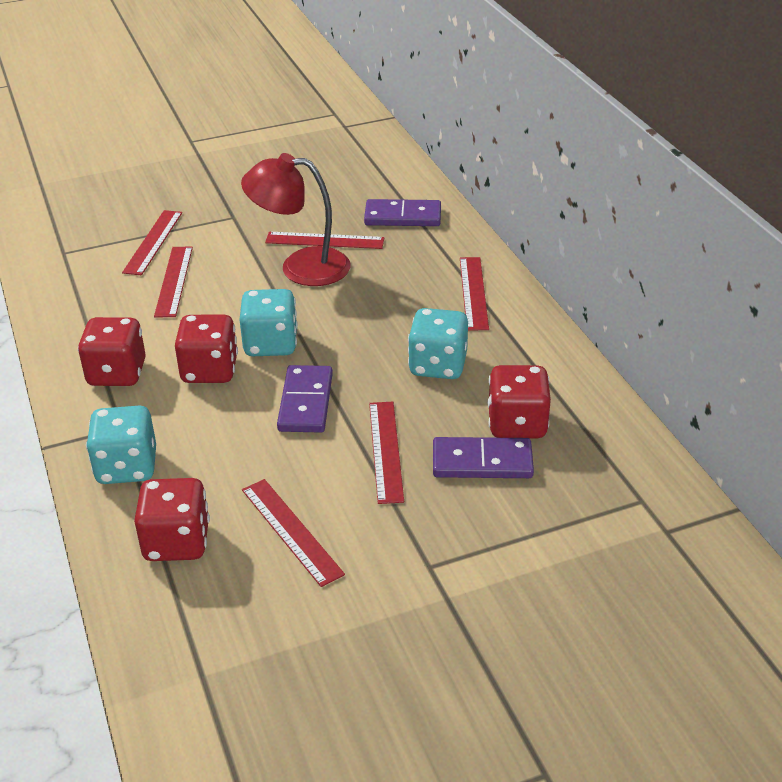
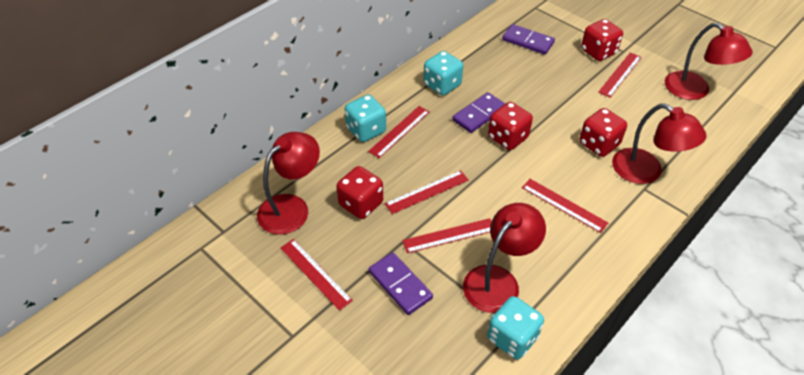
red lamp: 1 -> 4

